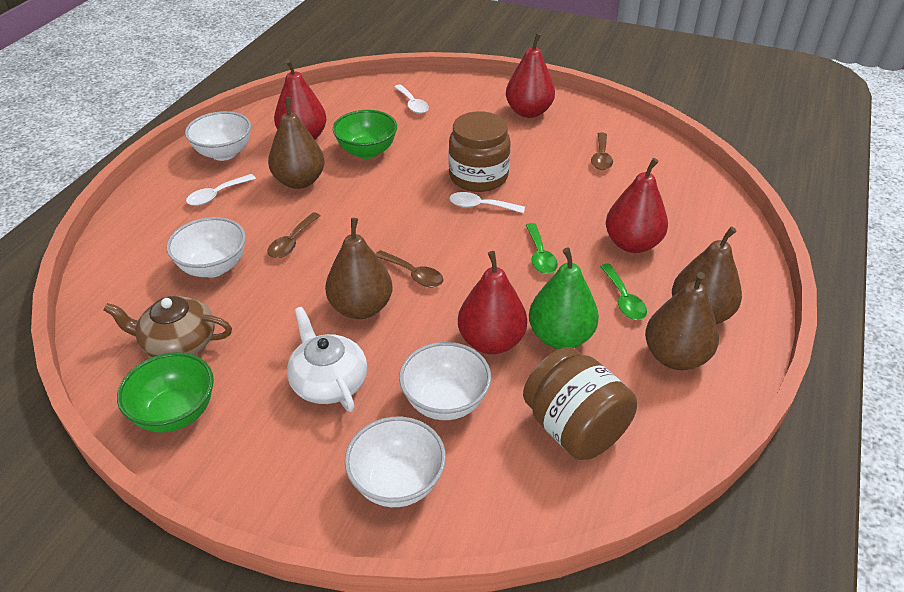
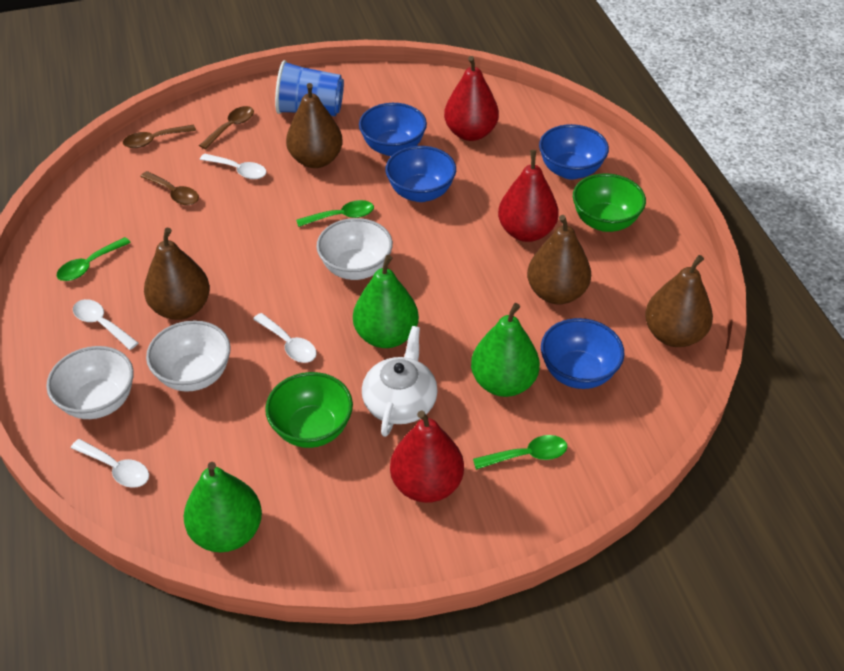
blue bowl: 0 -> 4
blue cup: 0 -> 1
brown jar: 2 -> 0
brown teapot: 1 -> 0
green pear: 1 -> 3
green spoon: 2 -> 3
red pear: 4 -> 3
white bowl: 4 -> 3
white spoon: 3 -> 4

